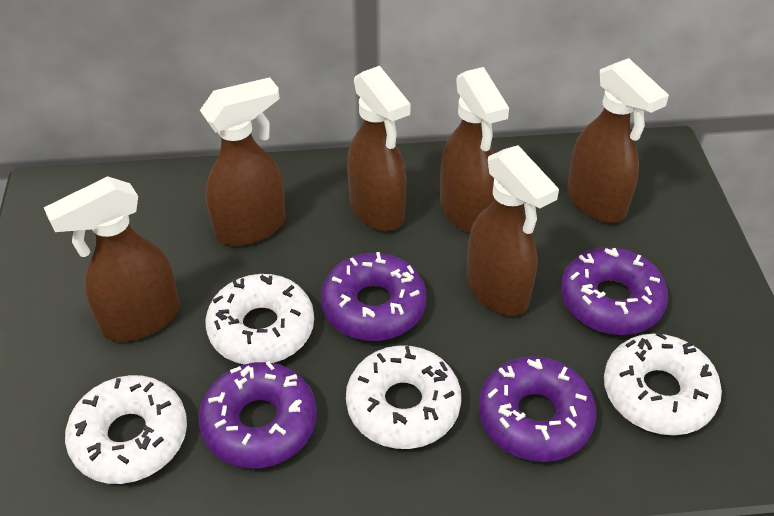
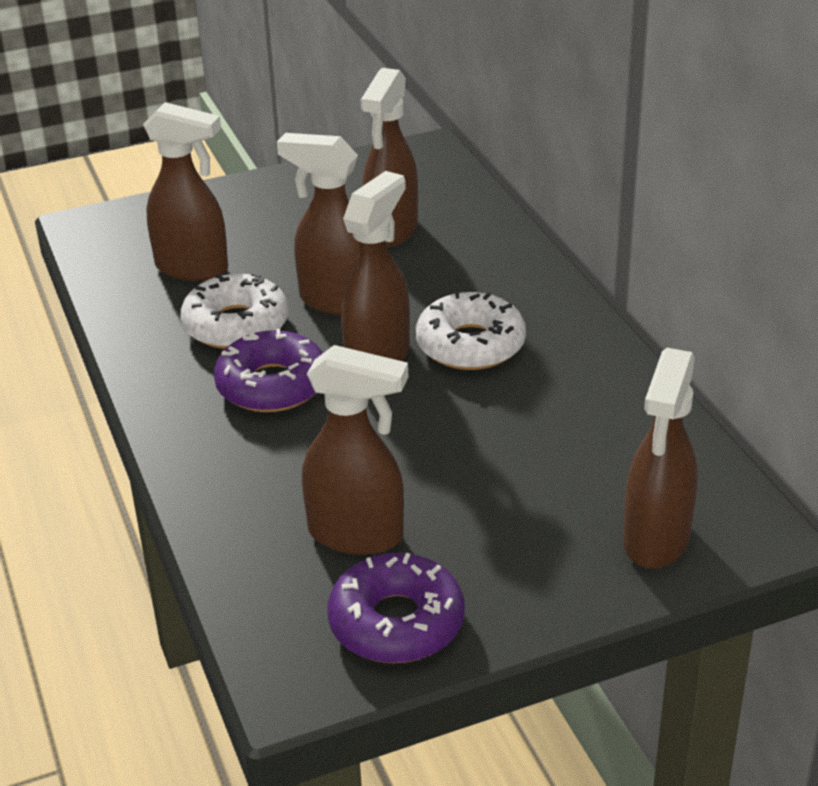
purple donut: 4 -> 2
white donut: 4 -> 2

